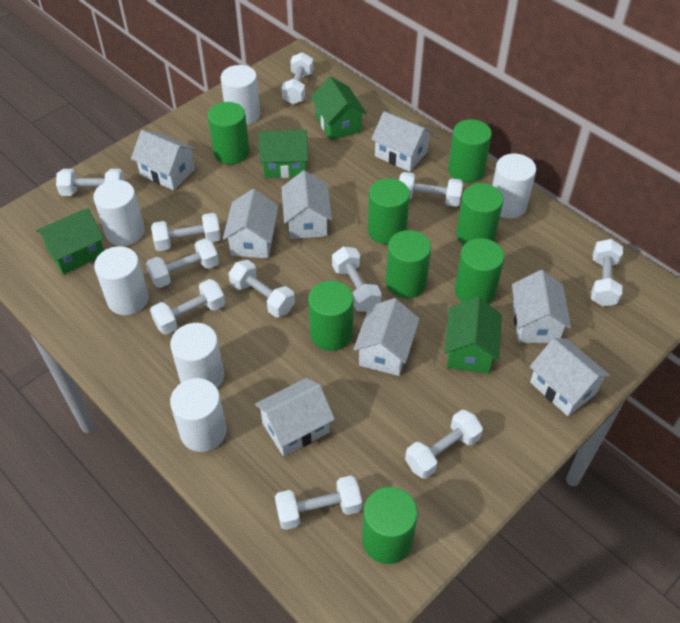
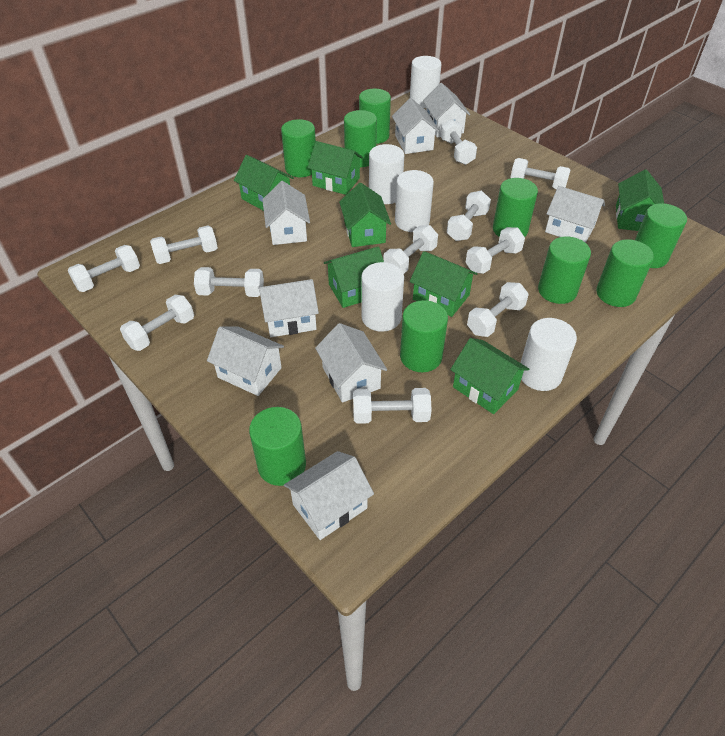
green cylinder: 8 -> 9
green house: 4 -> 7
white cylinder: 6 -> 5

